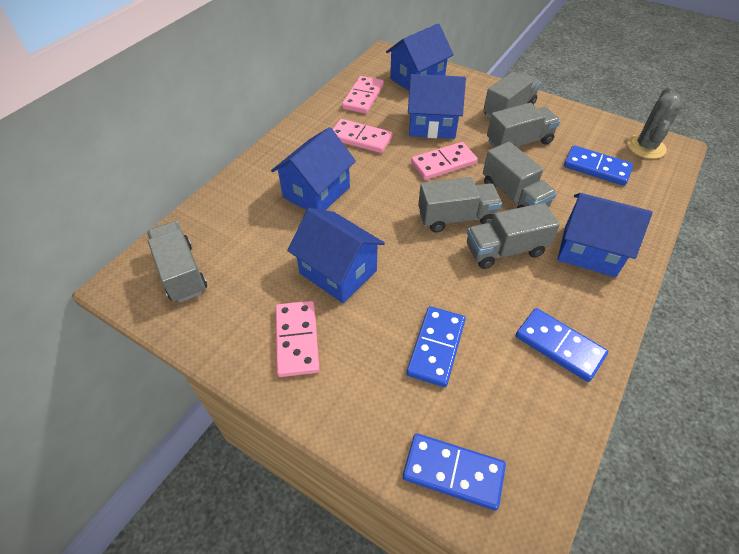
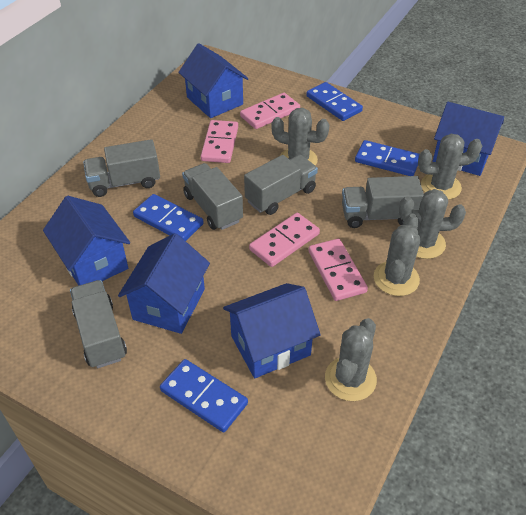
grey cactus: 1 -> 5
grey truck: 6 -> 5

